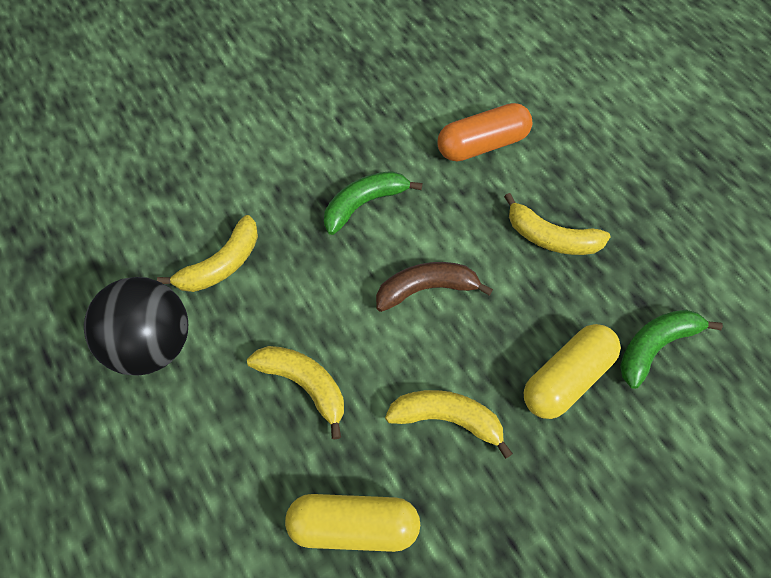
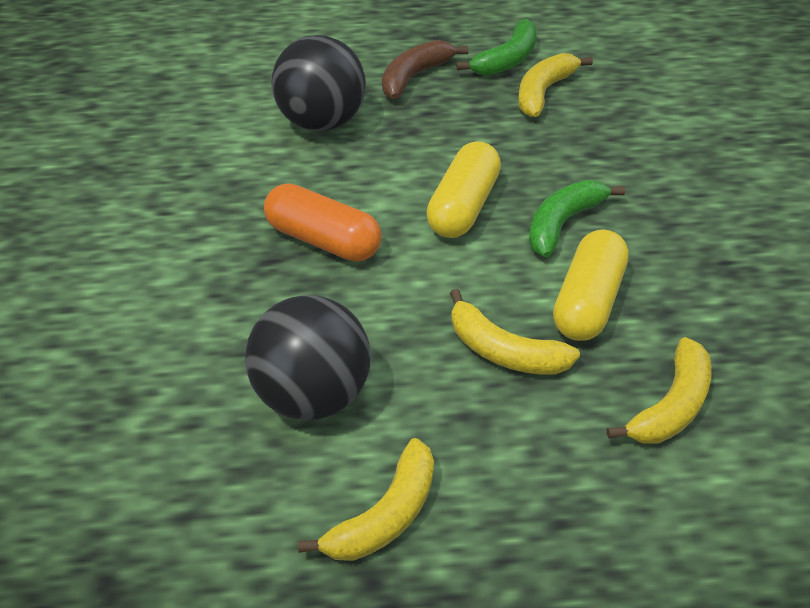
black ball: 1 -> 2

